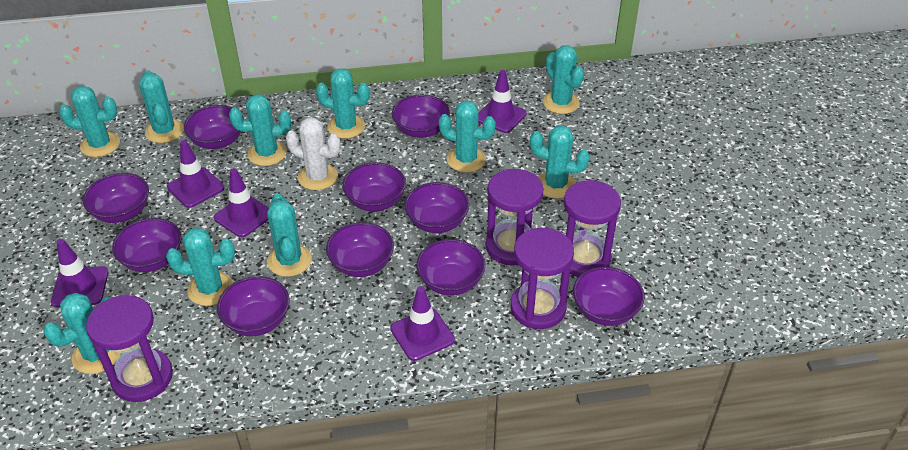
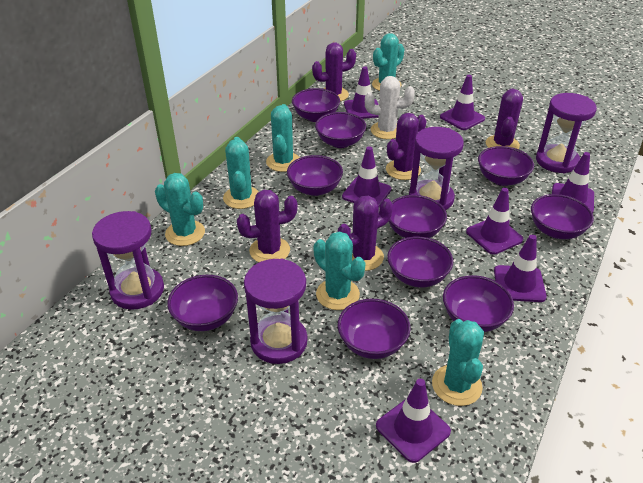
purple cactus: 0 -> 5
purple traffic cone: 5 -> 7
turquoise cactus: 10 -> 6

